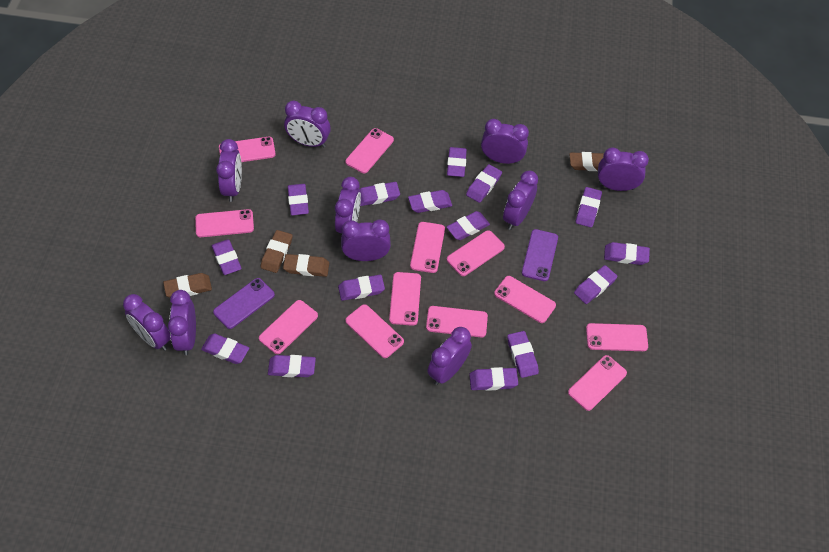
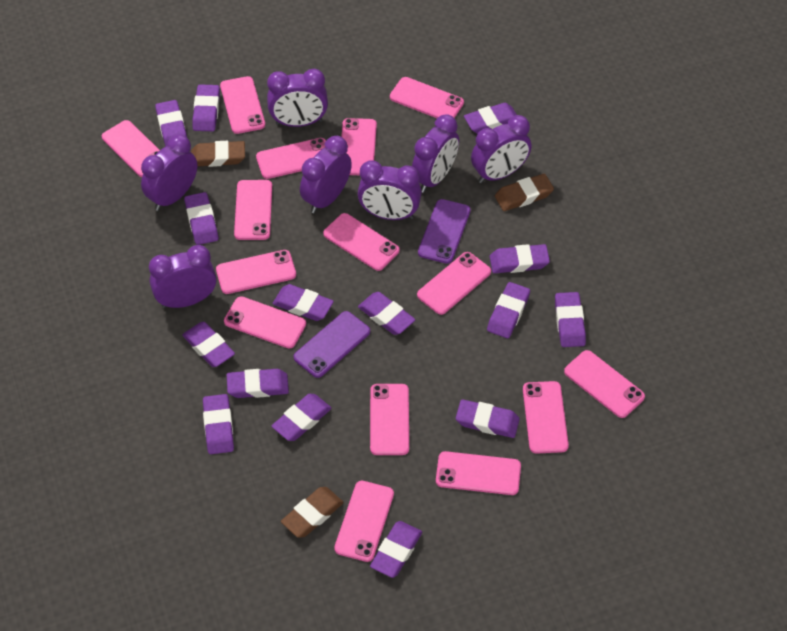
brown eraser: 4 -> 3
pink phone: 12 -> 15
purple clock: 10 -> 7

